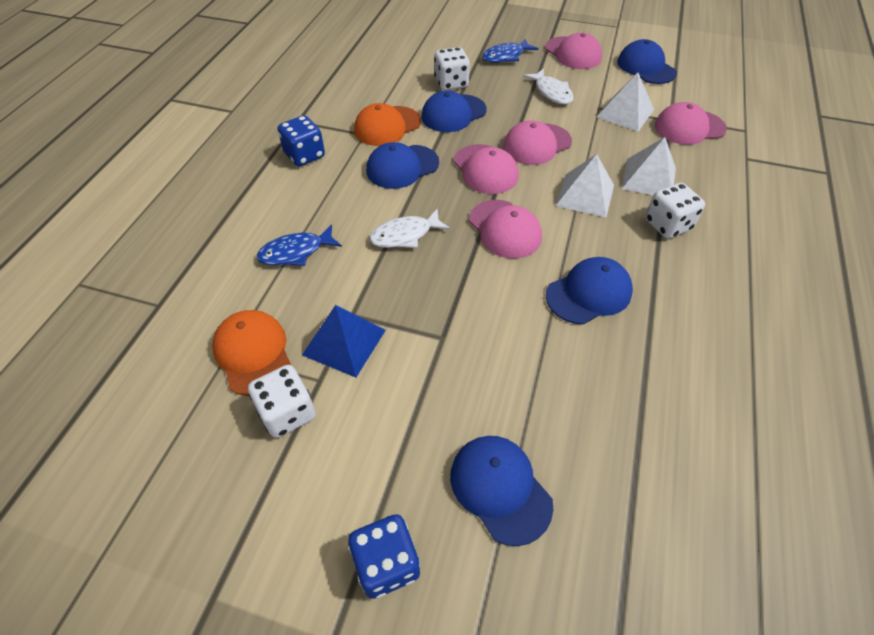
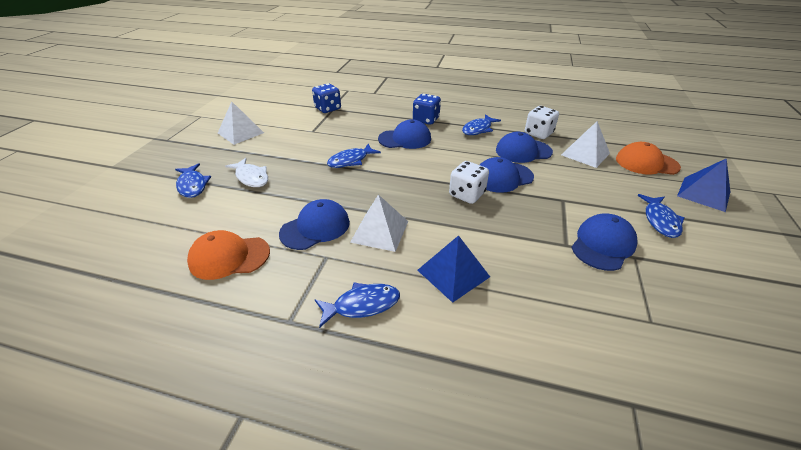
blue fish: 2 -> 5
blue pyramid: 1 -> 2
pink cap: 5 -> 0
white dice: 3 -> 2
white fish: 2 -> 1

